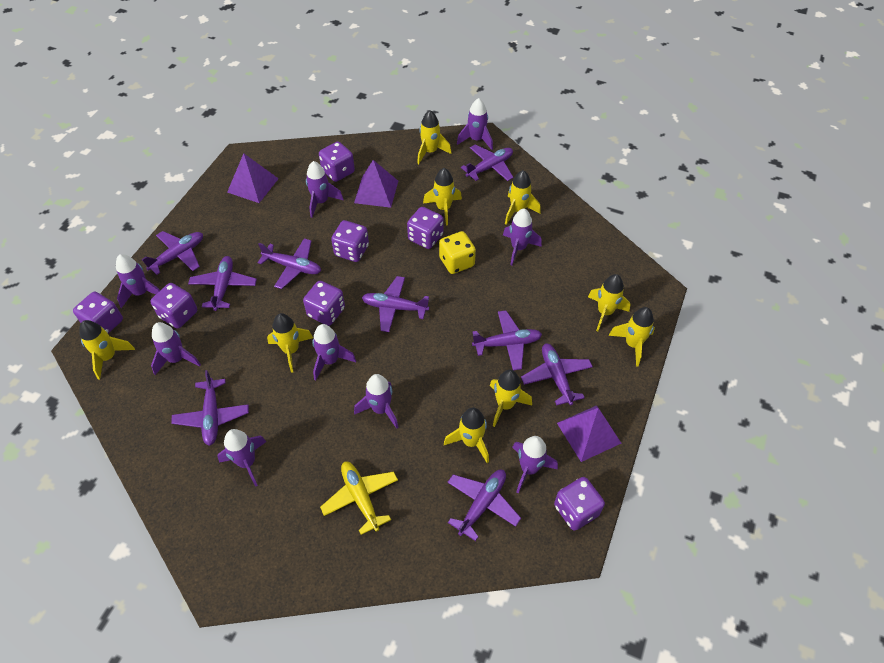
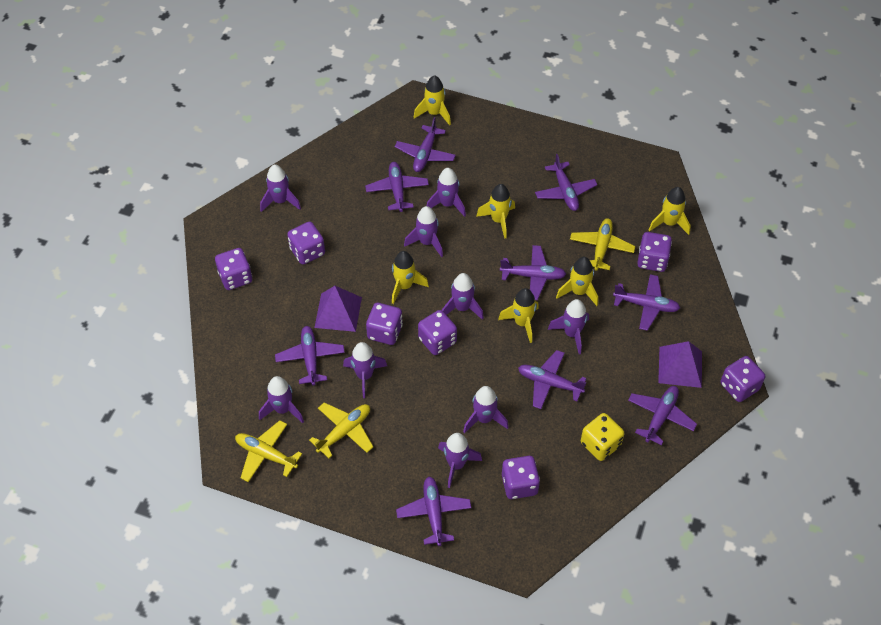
purple pyramid: 3 -> 2
yellow plane: 1 -> 3
yellow rocket: 9 -> 6

